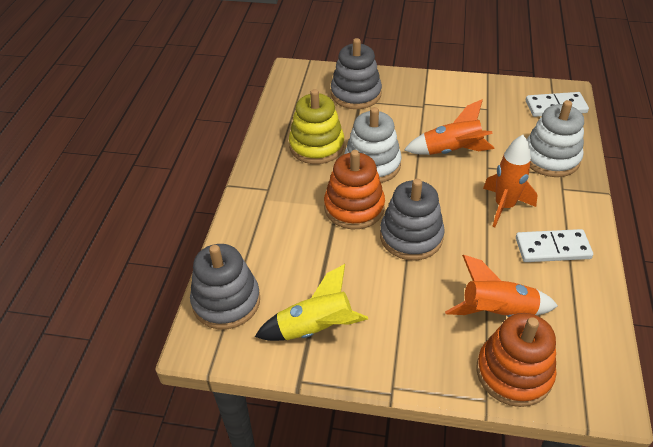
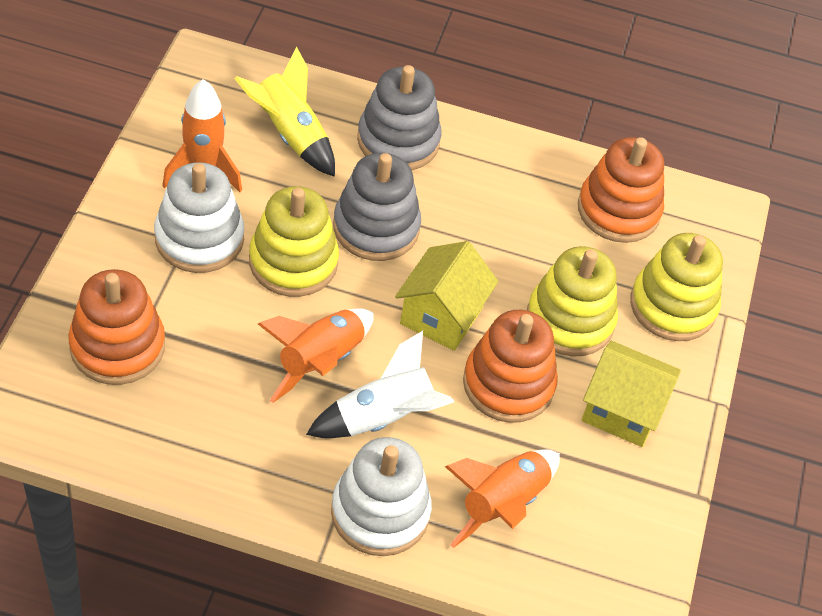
grey stacking toy: 3 -> 2
orange stacking toy: 2 -> 3
white domino: 2 -> 0
white rocket: 0 -> 1
yellow house: 0 -> 2
yellow stacking toy: 1 -> 3

